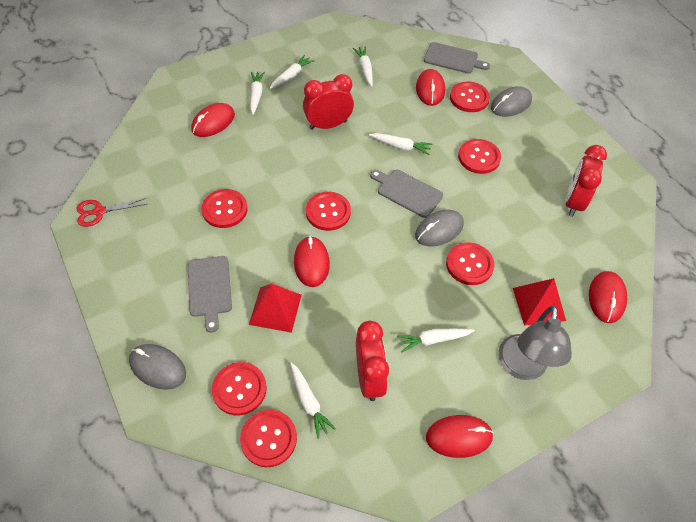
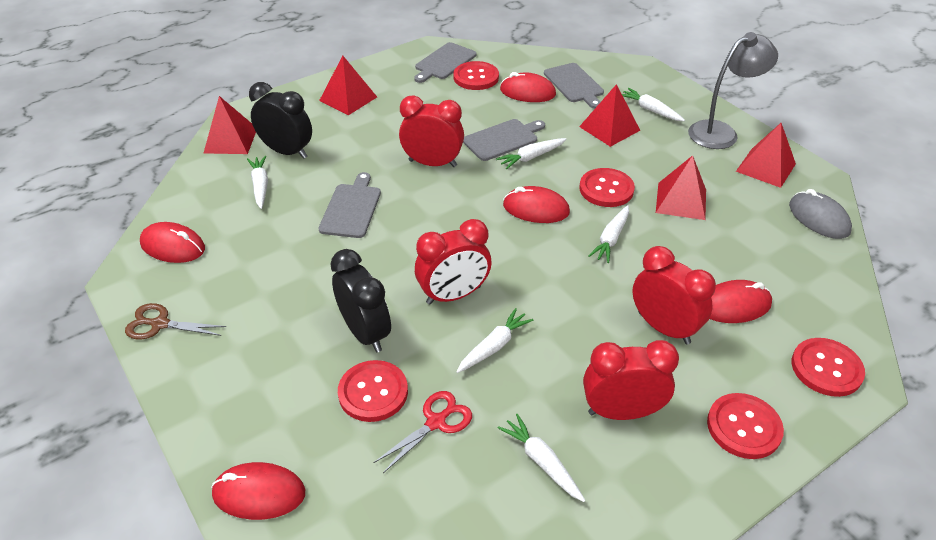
black clock: 0 -> 2
brown scissors: 0 -> 1
grey cutting board: 3 -> 4
grey mouse: 3 -> 1
red button: 7 -> 5
red clock: 3 -> 4
red pyramid: 2 -> 5

